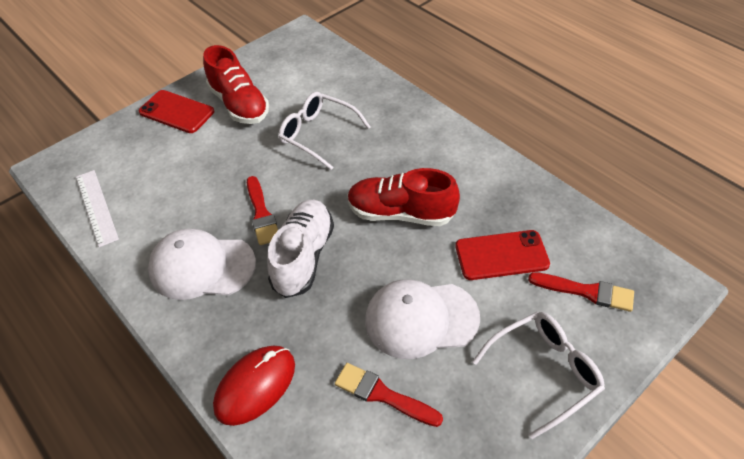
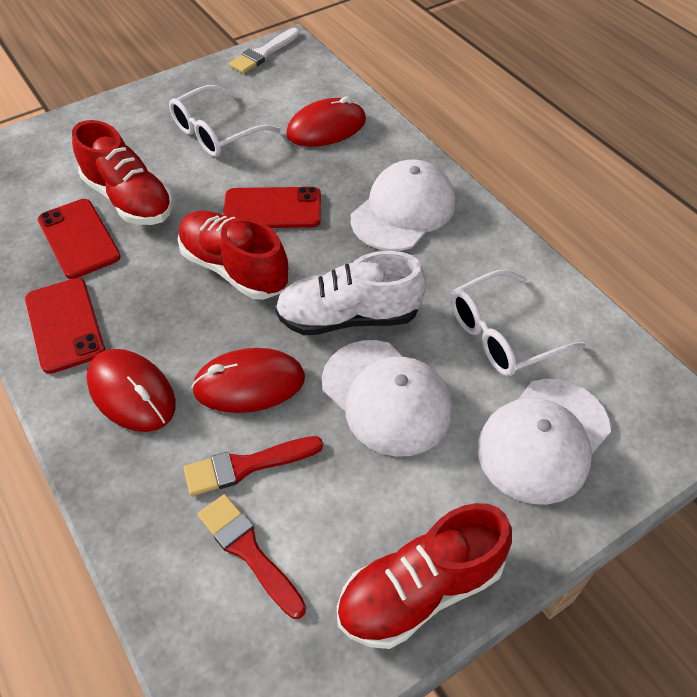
red brush: 3 -> 2
red mouse: 1 -> 3
red phone: 2 -> 3
red shoe: 2 -> 3
white brush: 0 -> 1
white cap: 2 -> 3
white ruler: 1 -> 0

